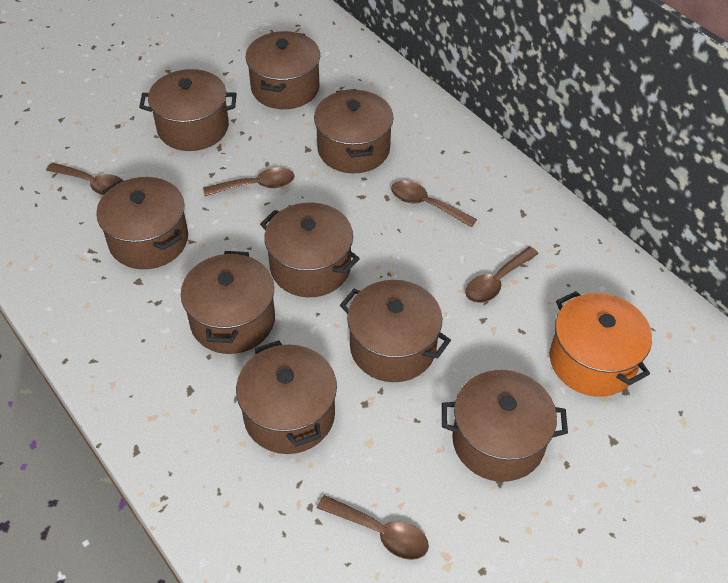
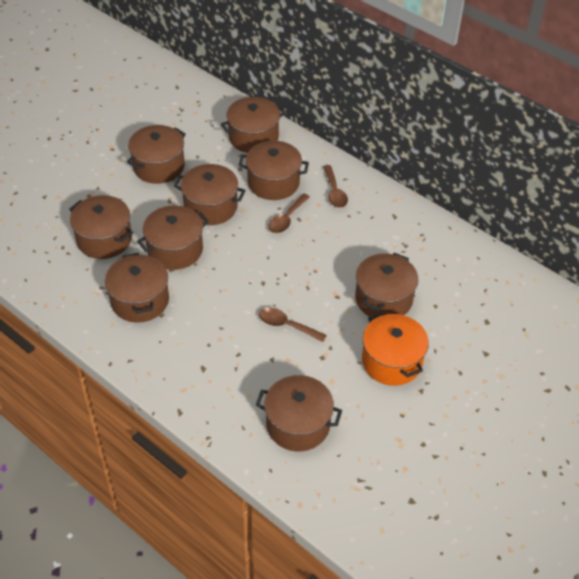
brown spoon: 5 -> 3

